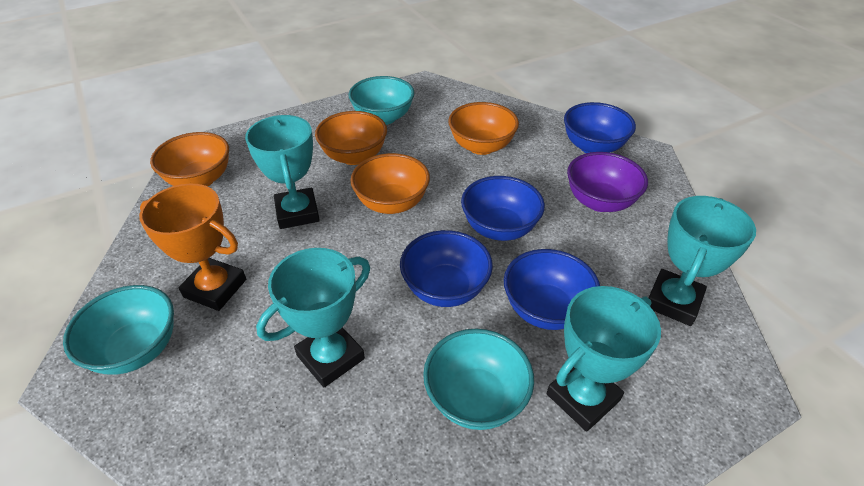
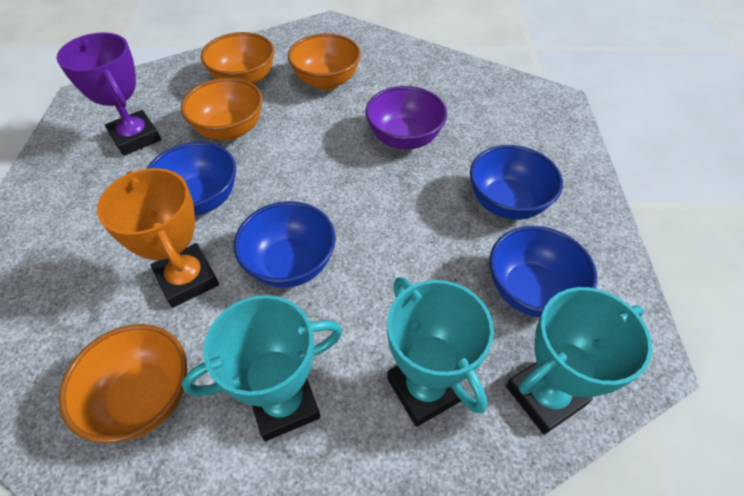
purple trophy: 0 -> 1
turquoise bowl: 3 -> 0
turquoise trophy: 4 -> 3

